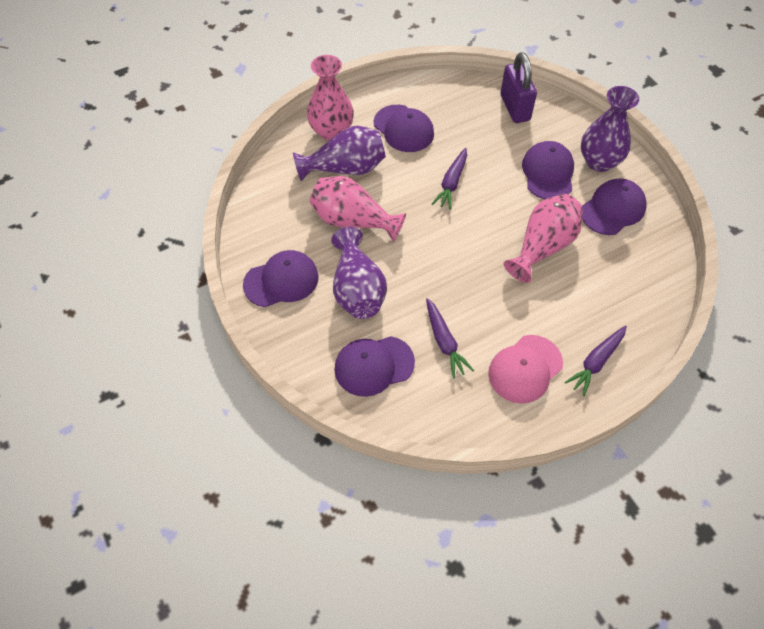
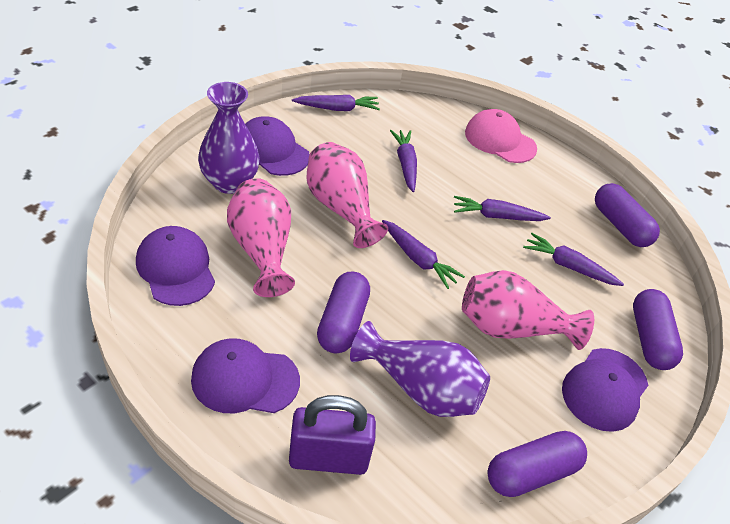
purple cap: 5 -> 4
purple capsule: 0 -> 4
purple carrot: 3 -> 5
purple vase: 3 -> 2

